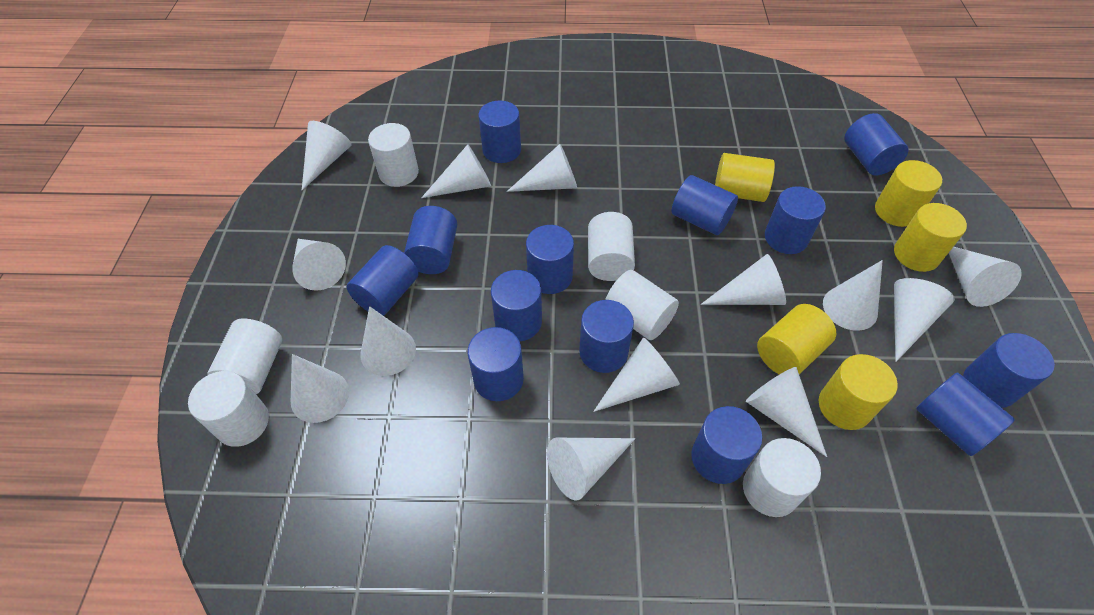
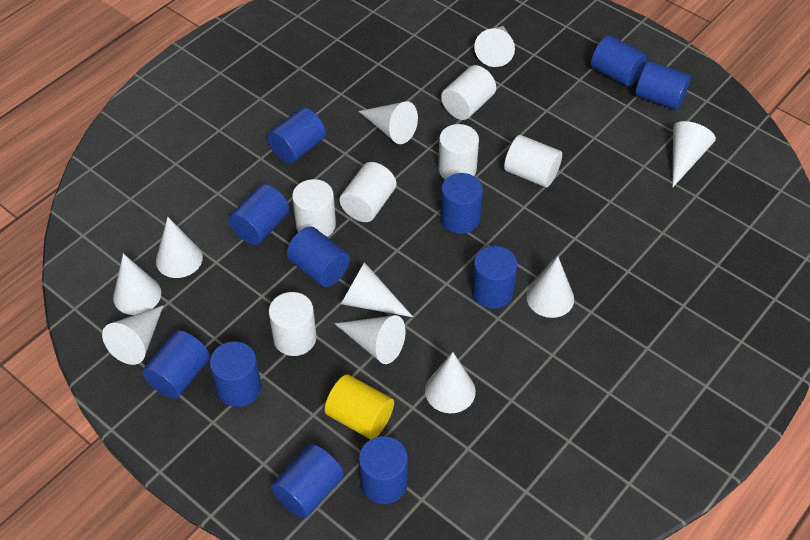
blue cylinder: 13 -> 11
white cone: 13 -> 10
yellow cylinder: 5 -> 1

